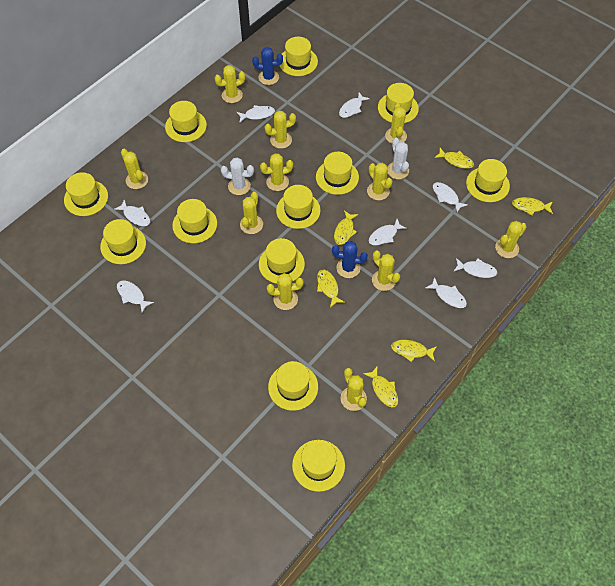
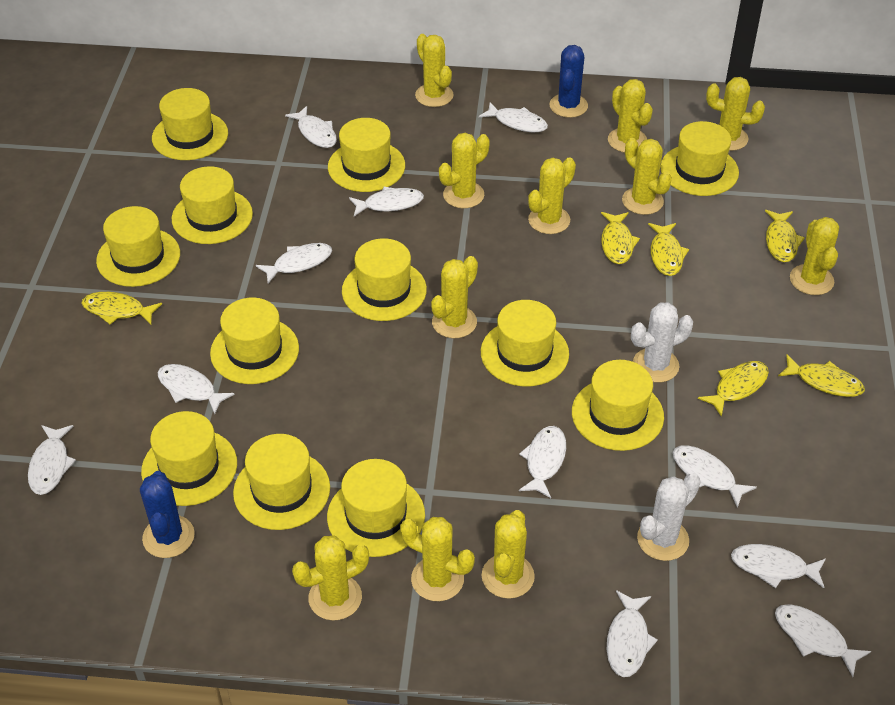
white fish: 8 -> 11

